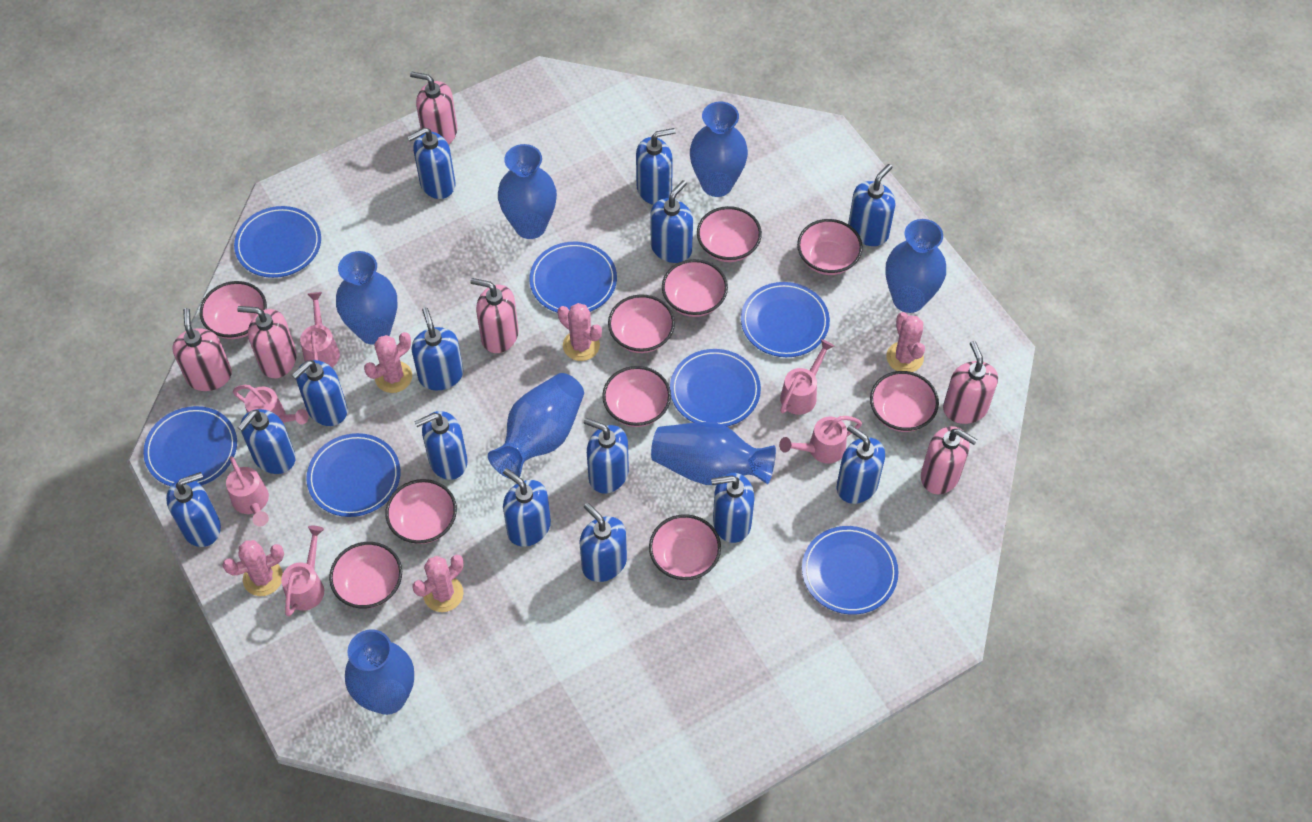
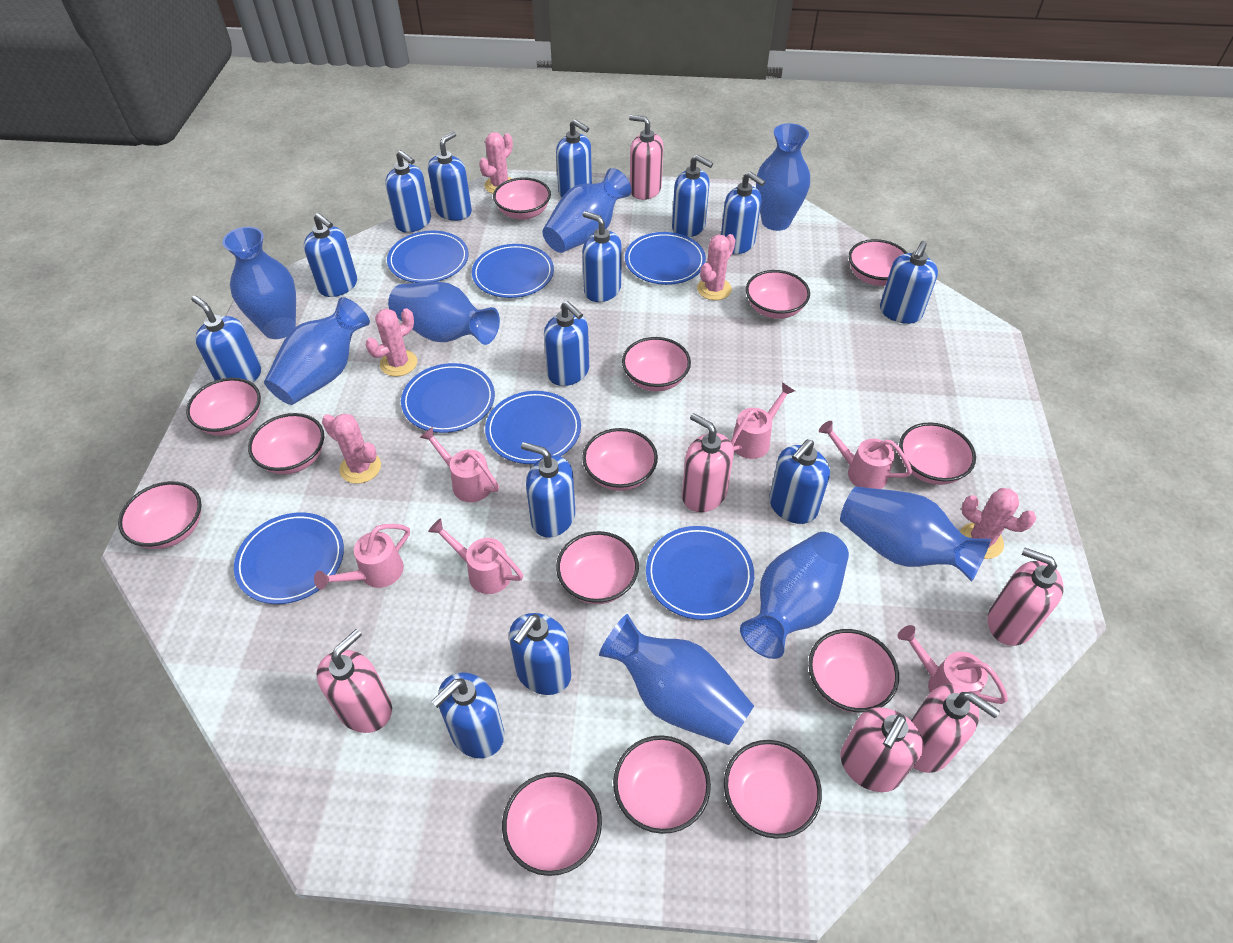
blue vase: 7 -> 8
pink bowl: 10 -> 14

